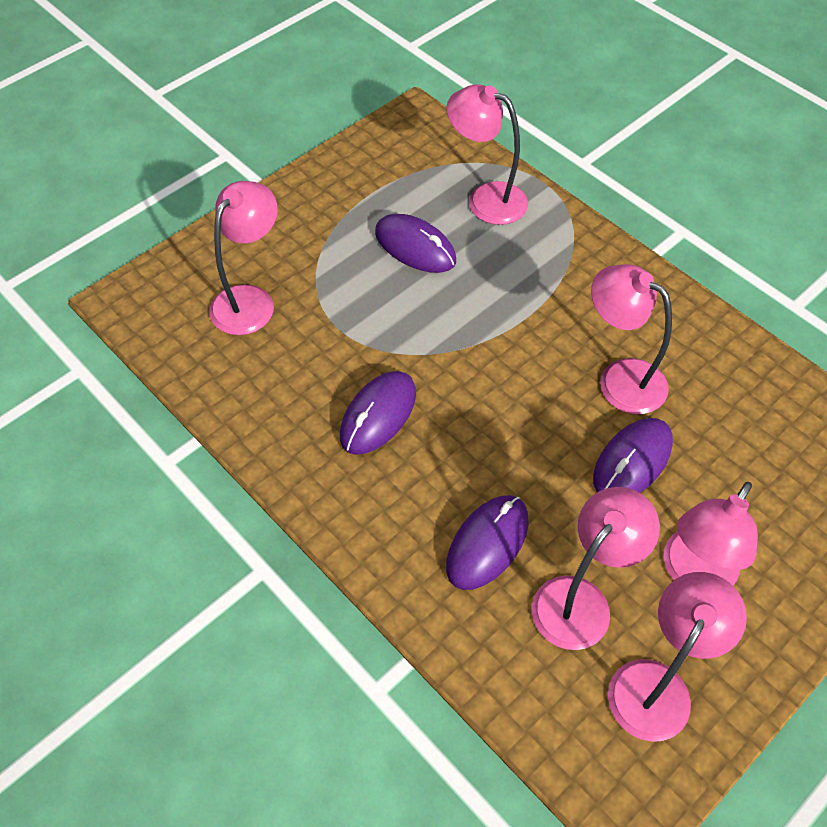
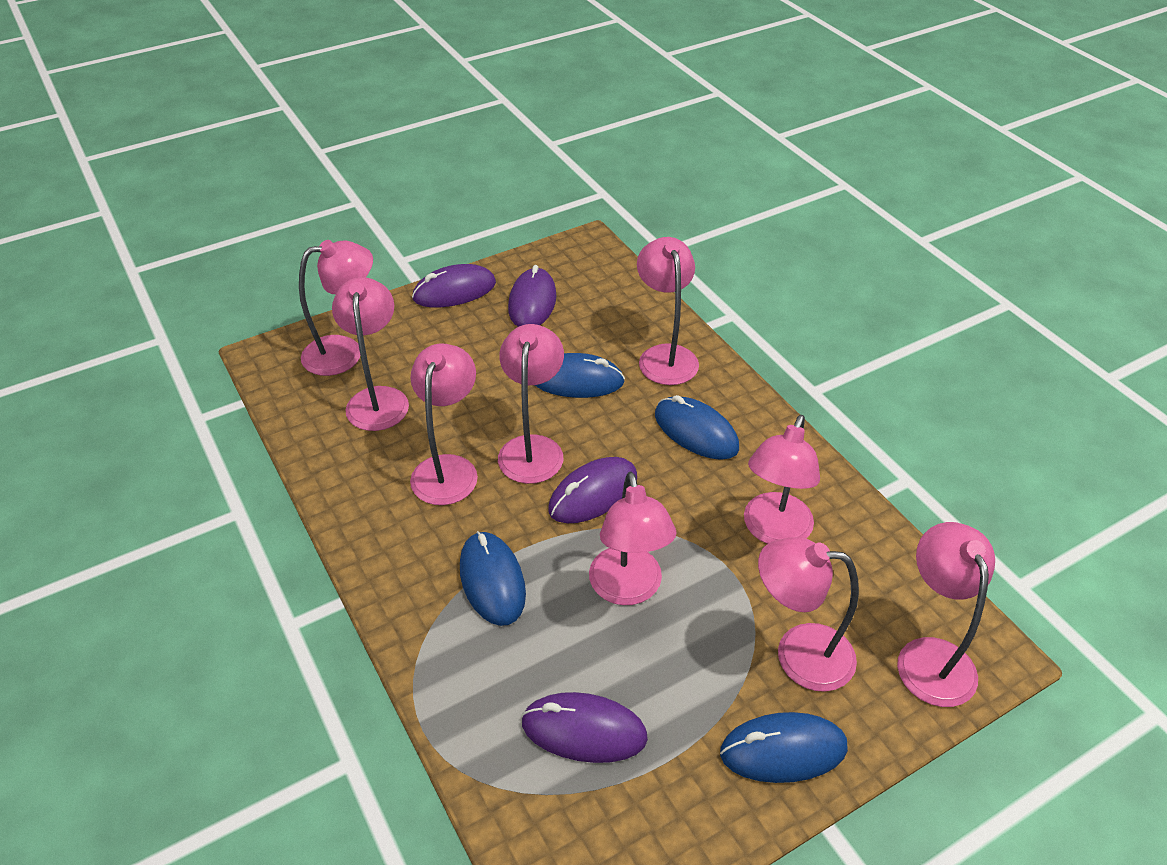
blue mouse: 0 -> 4
pink lamp: 6 -> 9

